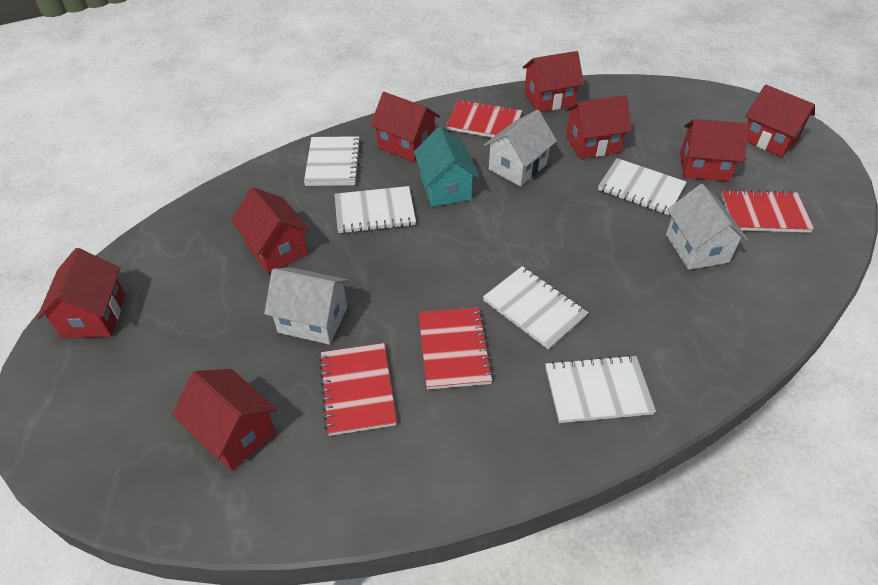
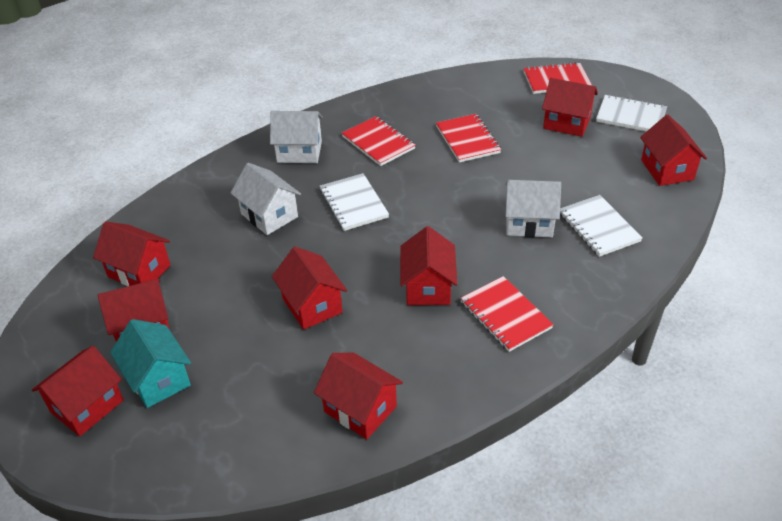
white notebook: 5 -> 3

